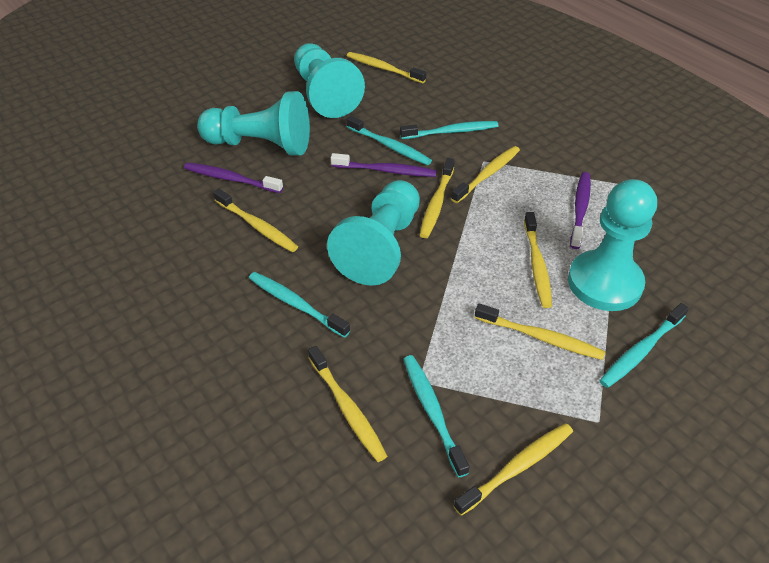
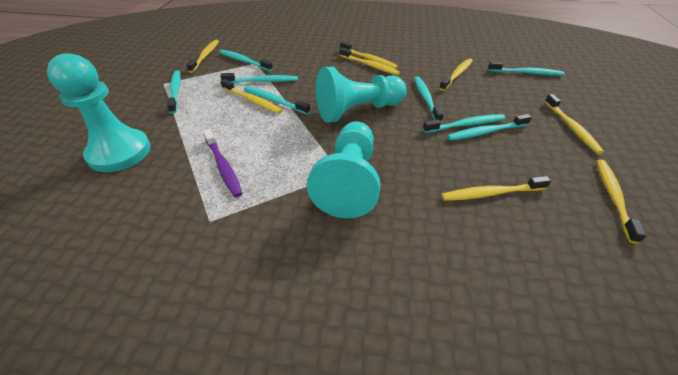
purple toothbrush: 3 -> 1
turquoise pawn: 4 -> 3
turquoise toothbrush: 5 -> 8

